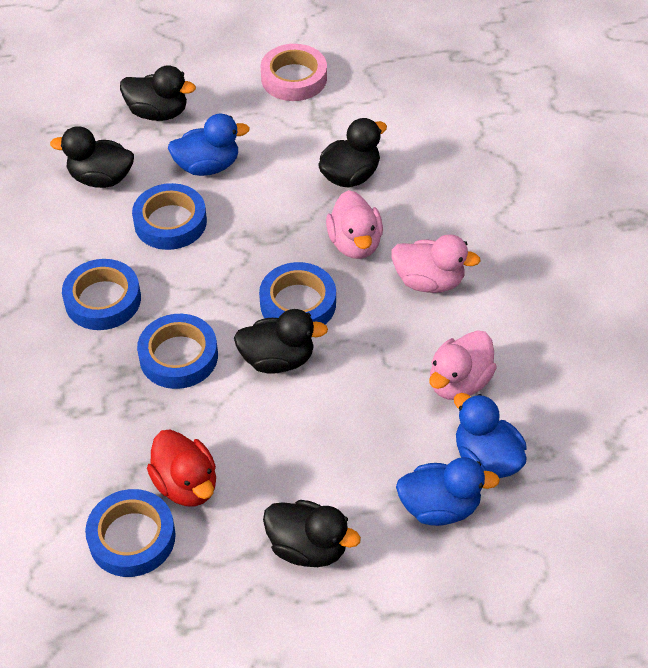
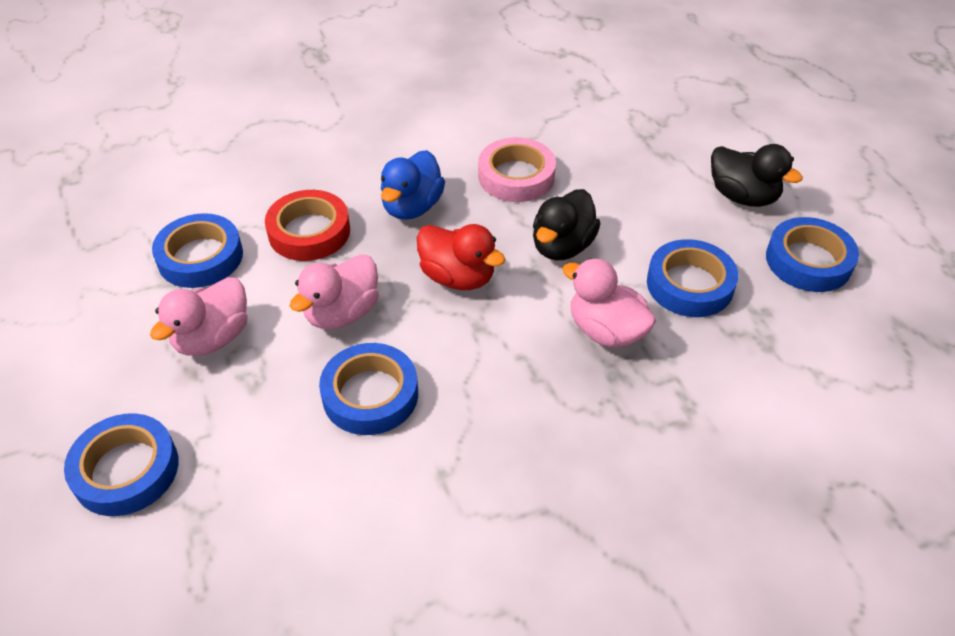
black duck: 5 -> 2
blue duck: 3 -> 1
red tape: 0 -> 1

